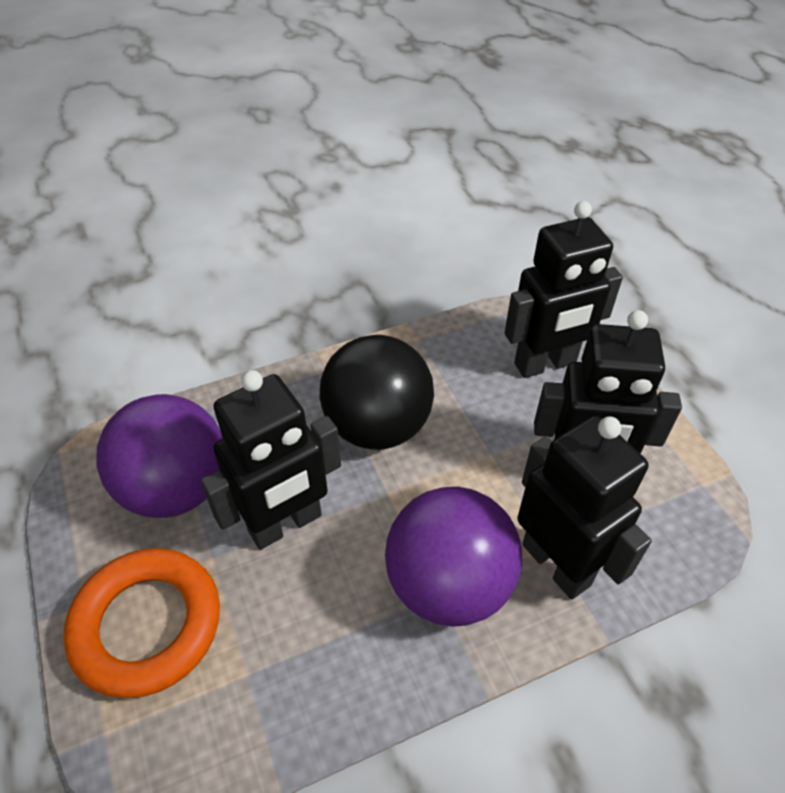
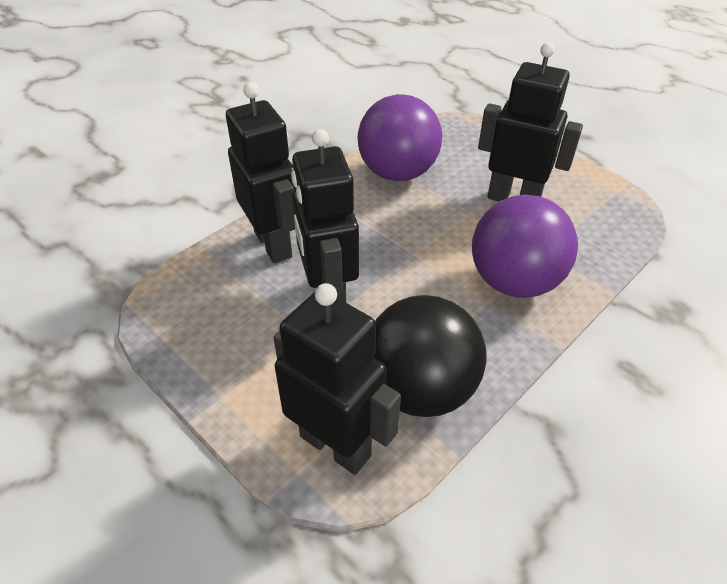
orange ring: 1 -> 0

